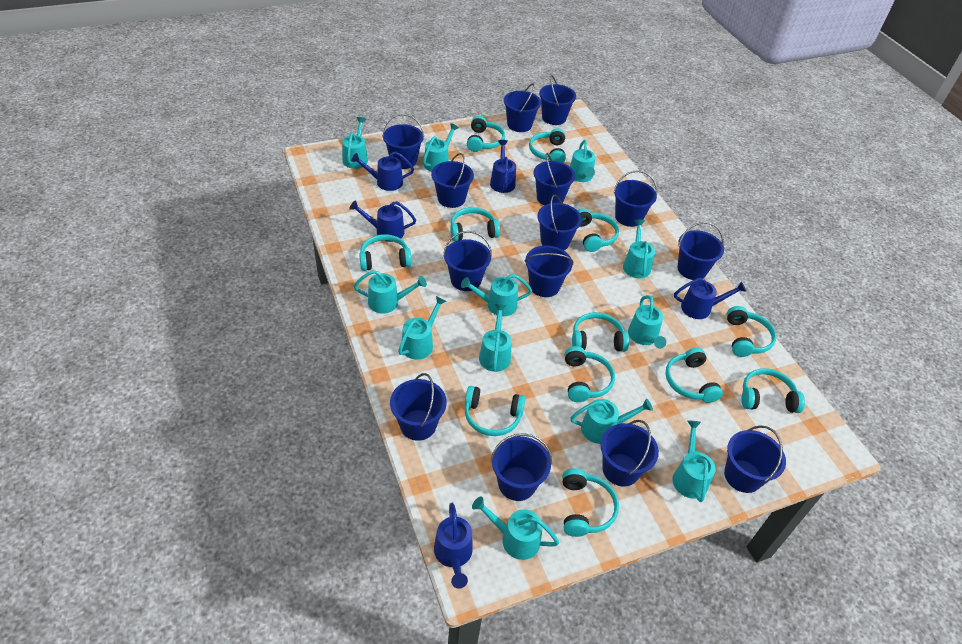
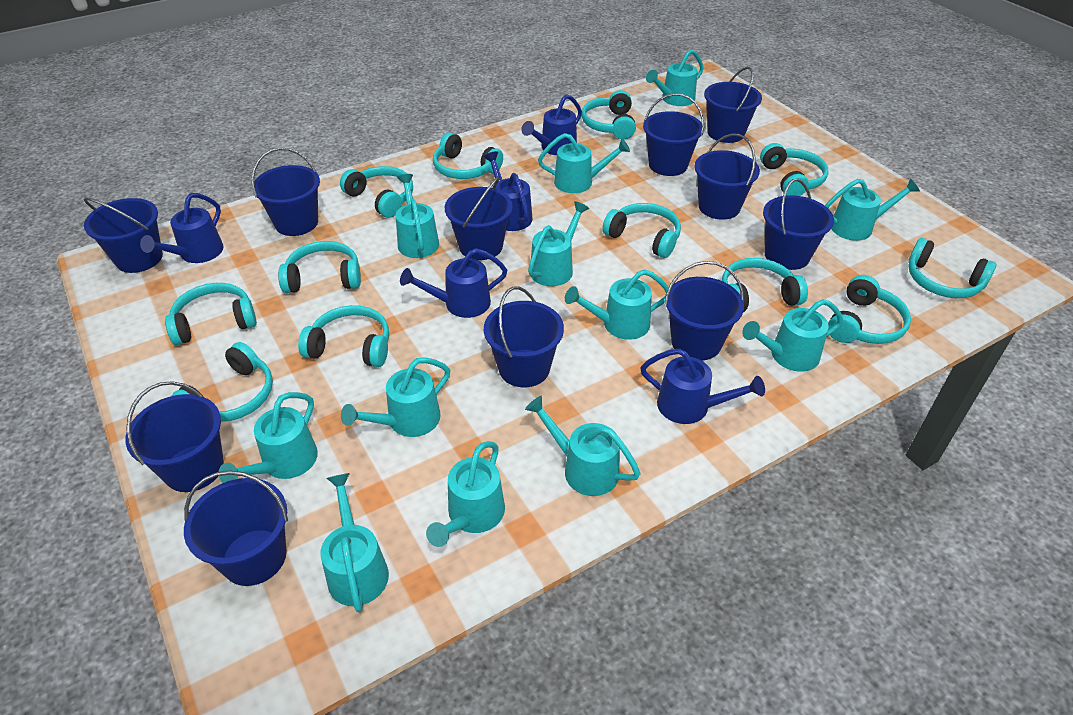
blue bucket: 14 -> 11

